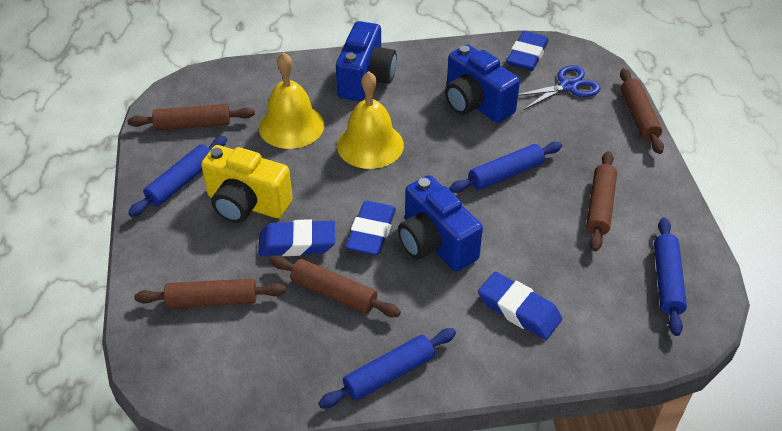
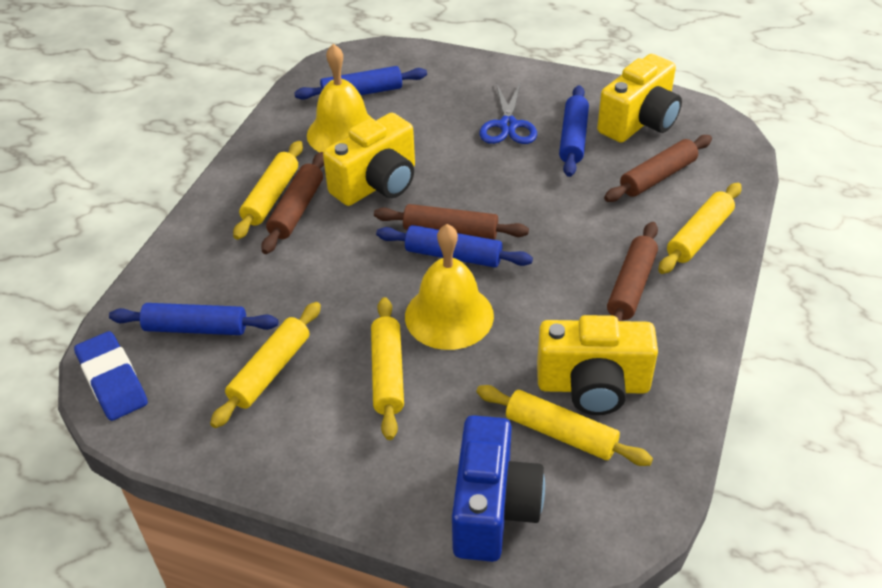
blue camera: 3 -> 1
blue eraser: 4 -> 1
brown rolling pin: 5 -> 4
yellow camera: 1 -> 3
yellow rolling pin: 0 -> 5

